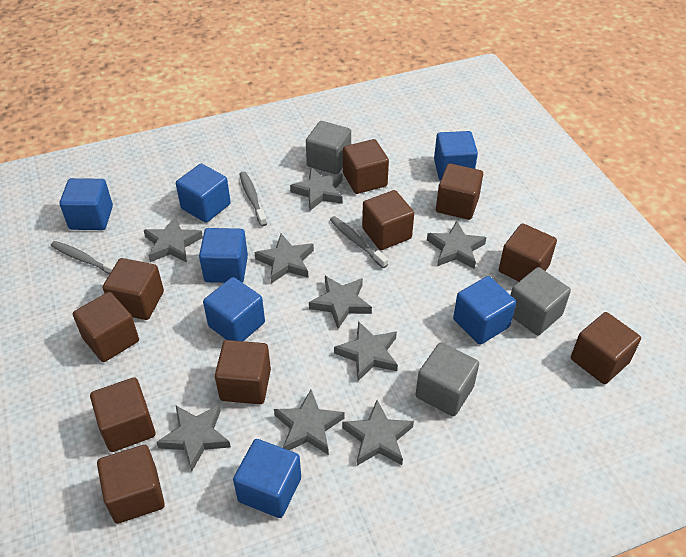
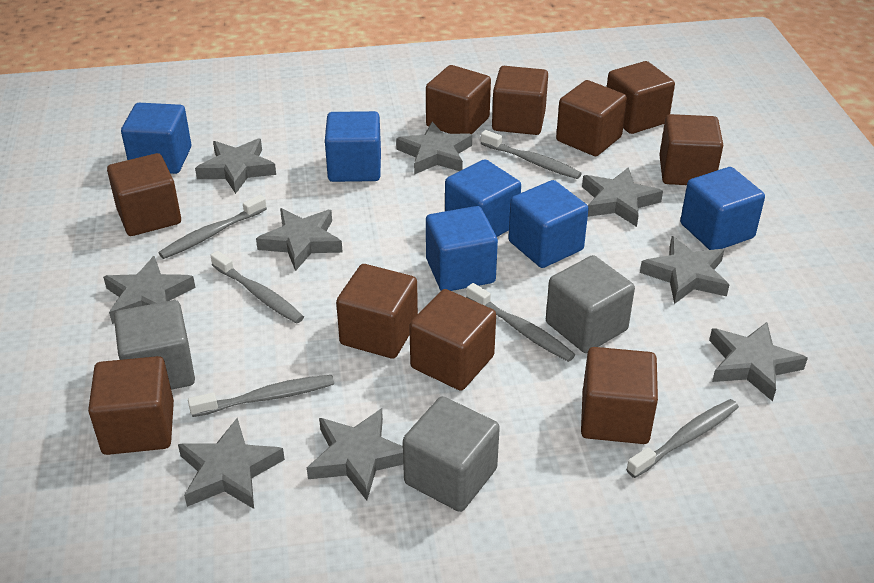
blue cube: 7 -> 6
grey toothbrush: 3 -> 6

